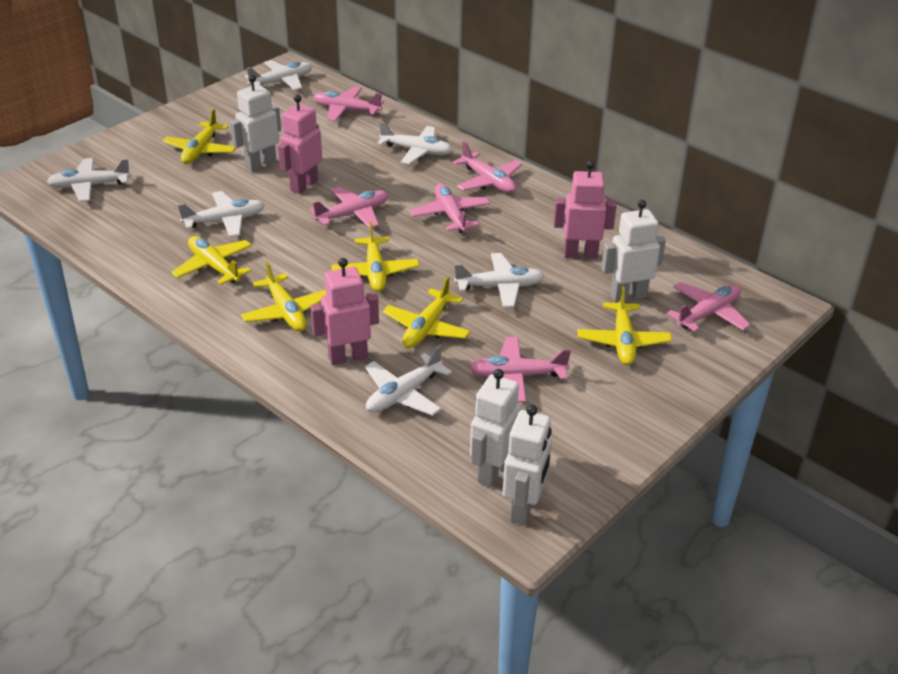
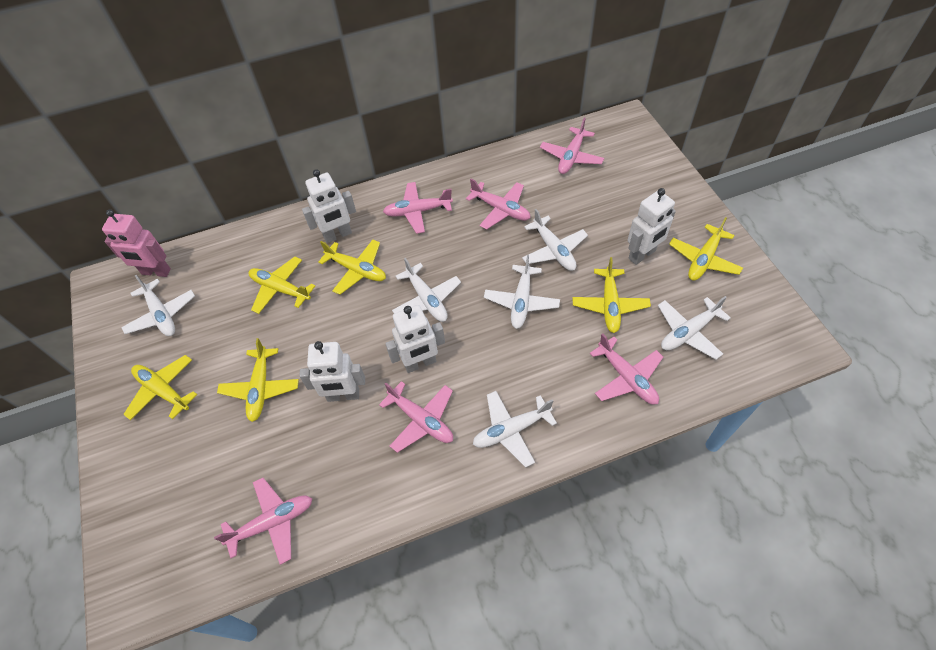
pink robot: 3 -> 1

